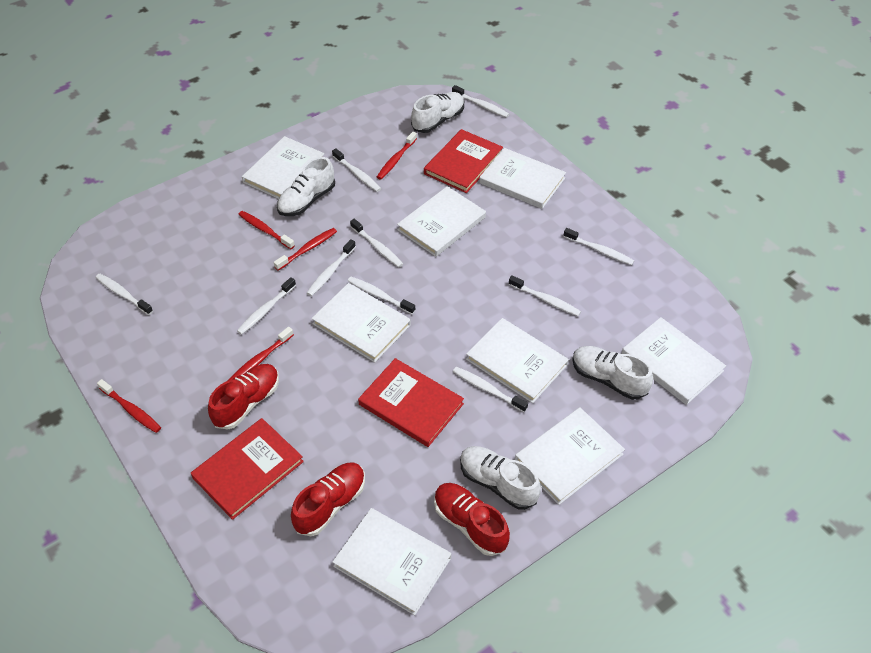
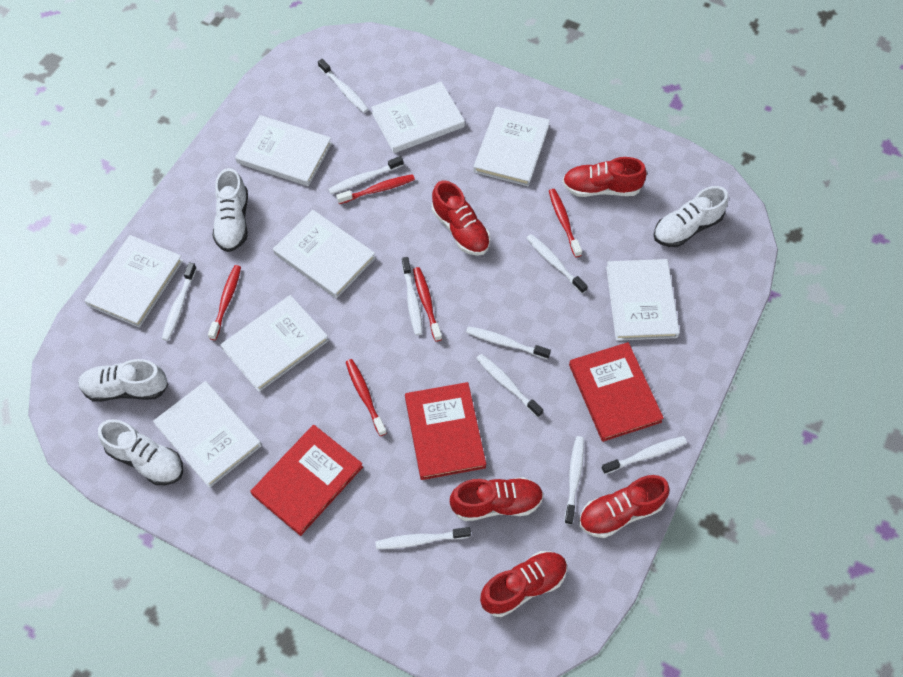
red shoe: 3 -> 5

